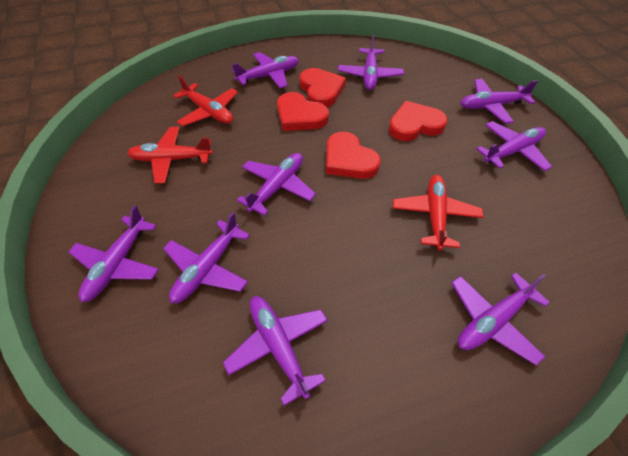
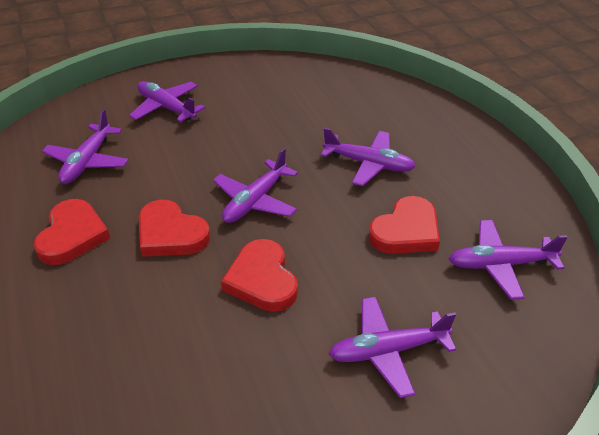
purple plane: 9 -> 6
red plane: 3 -> 0

